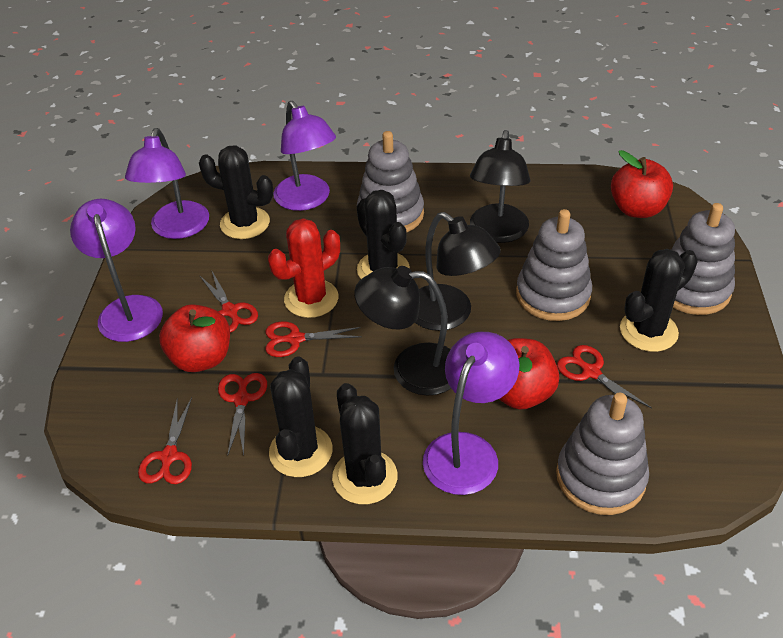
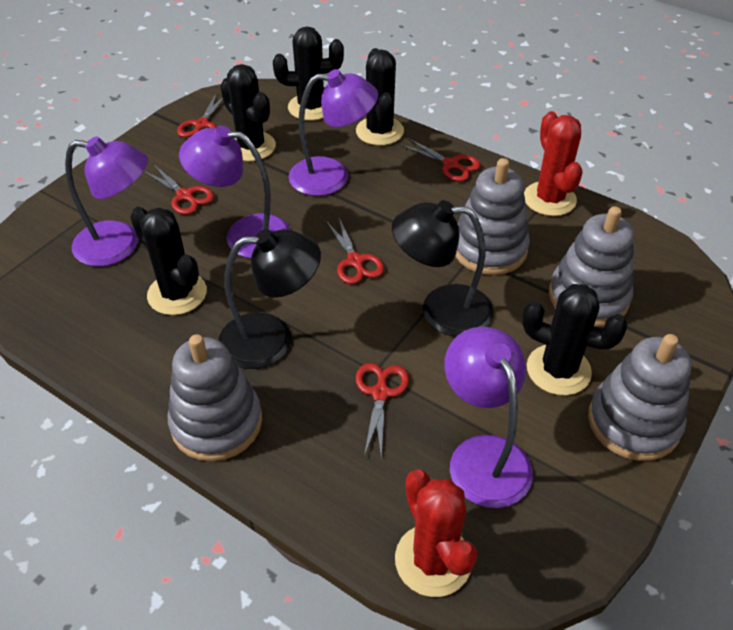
black lamp: 3 -> 2
red apple: 3 -> 0
red cactus: 1 -> 2

